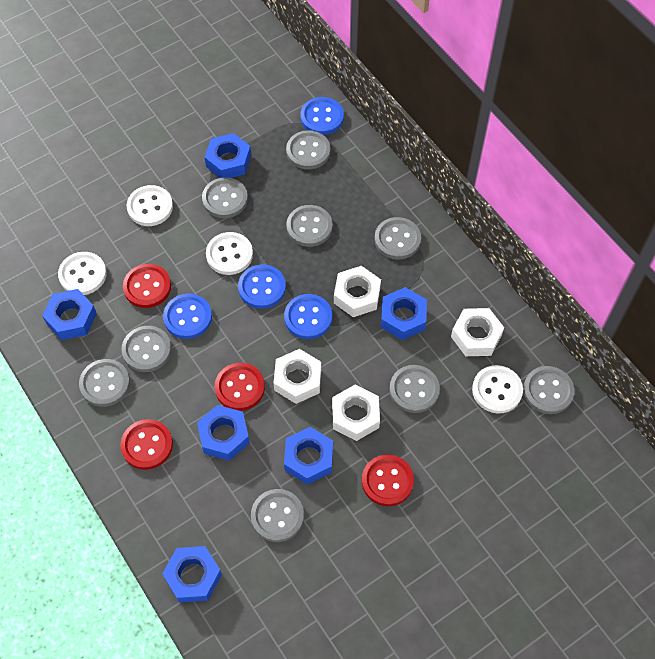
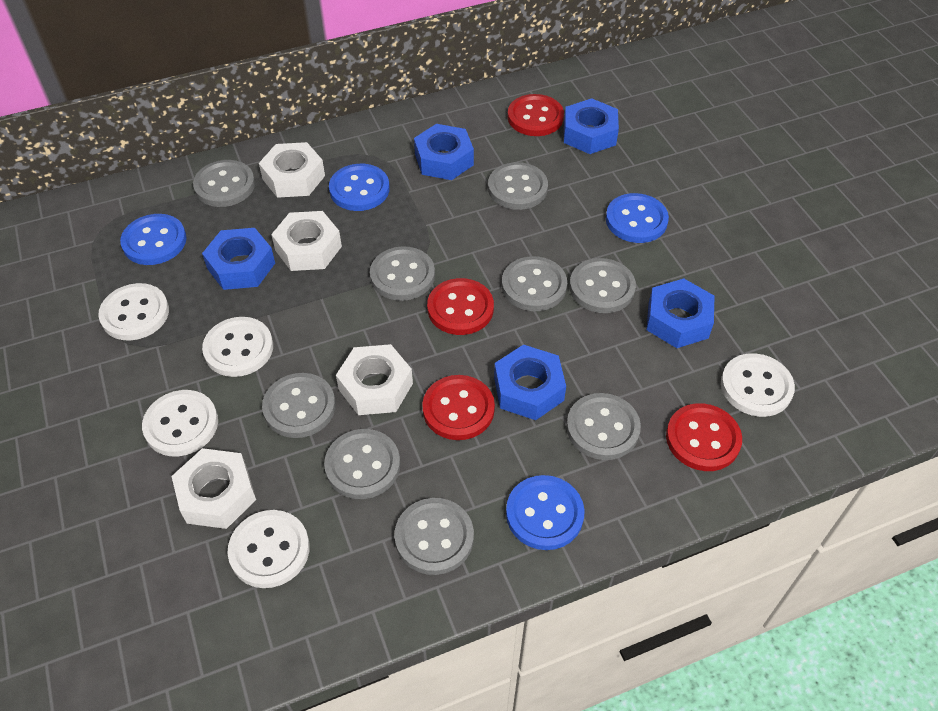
blue nut: 6 -> 5
white button: 4 -> 5

